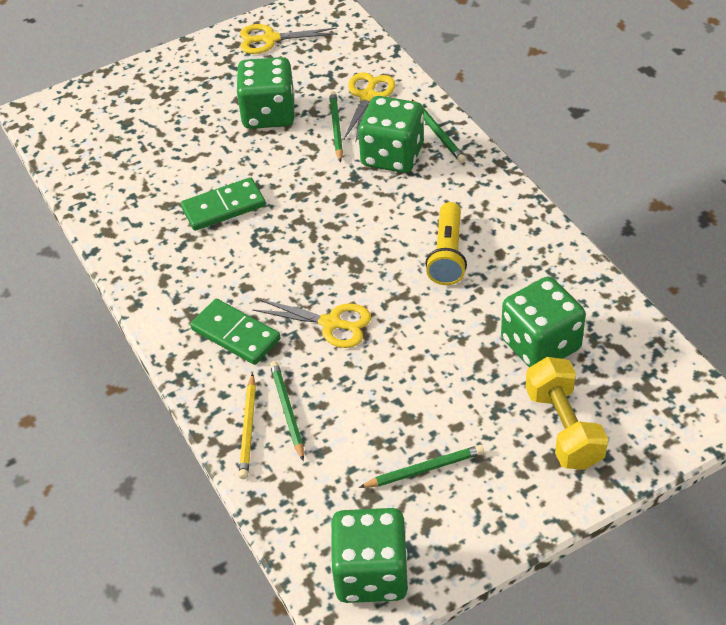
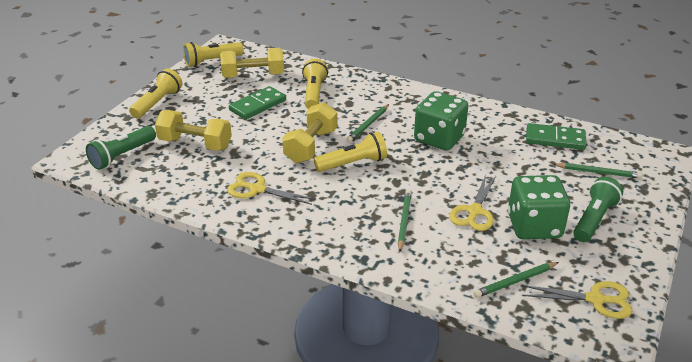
green dice: 4 -> 2
green flashlight: 0 -> 2
yellow dumbbell: 1 -> 3
yellow flashlight: 1 -> 4
yellow pencil: 1 -> 0

